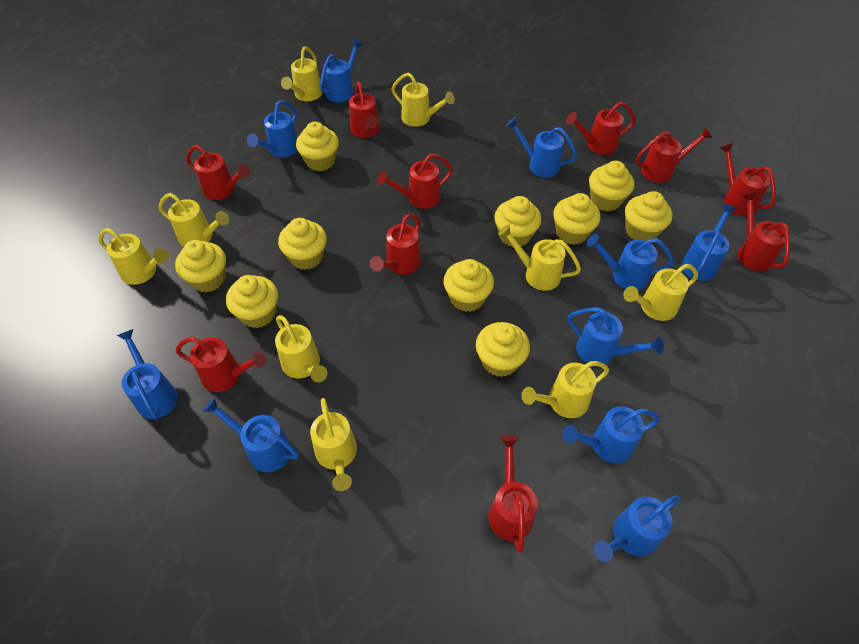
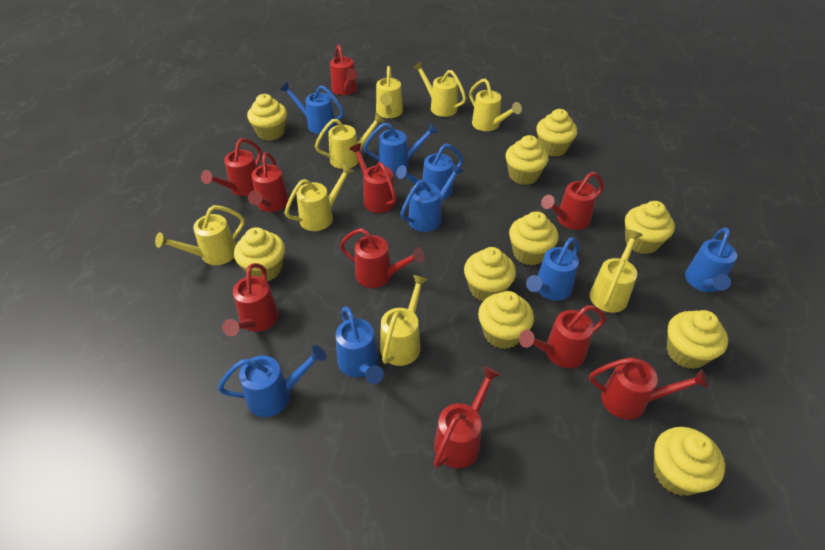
blue watering can: 10 -> 8
yellow watering can: 9 -> 8

